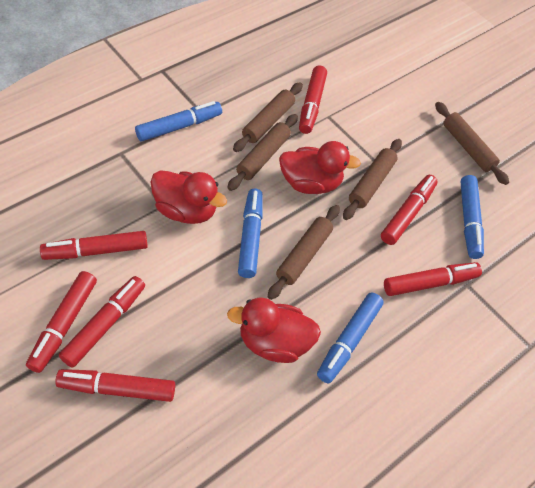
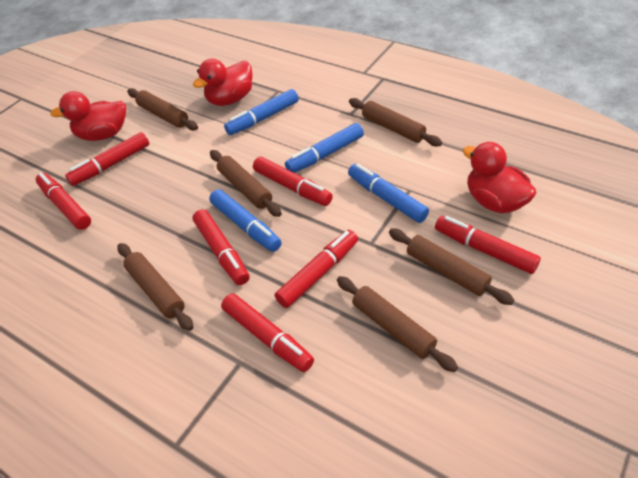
brown rolling pin: 5 -> 6

